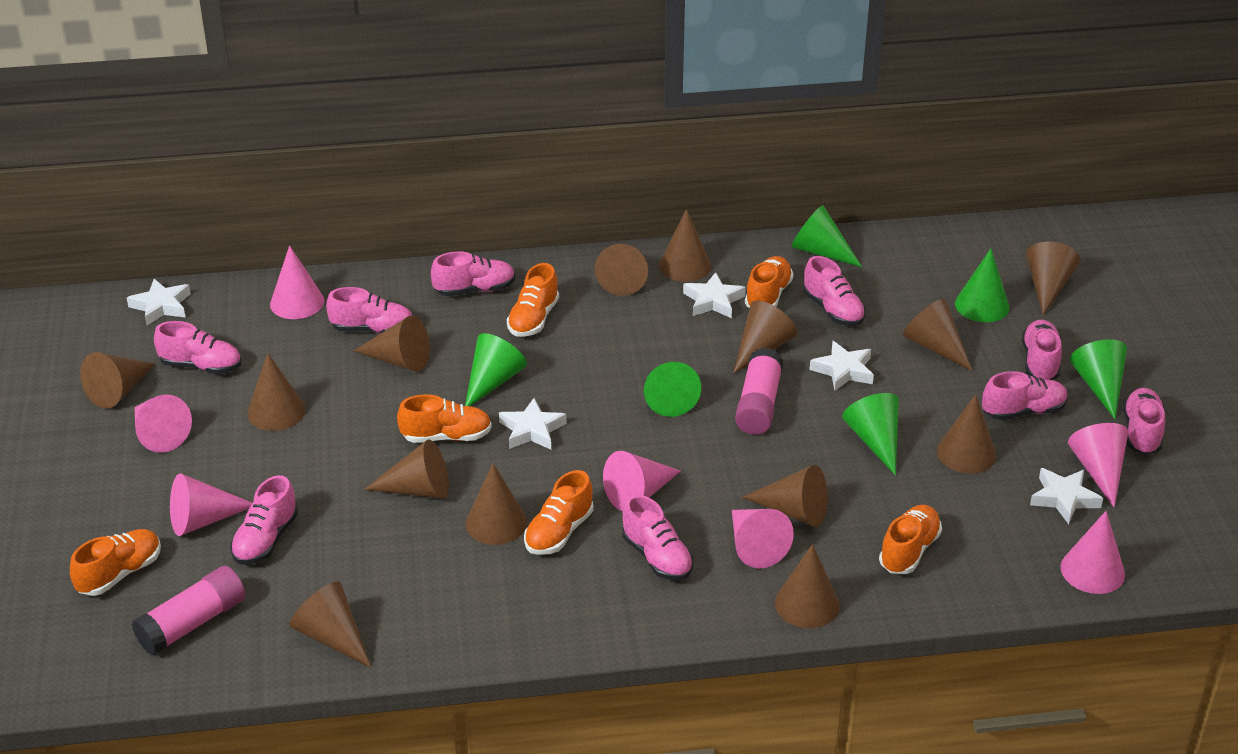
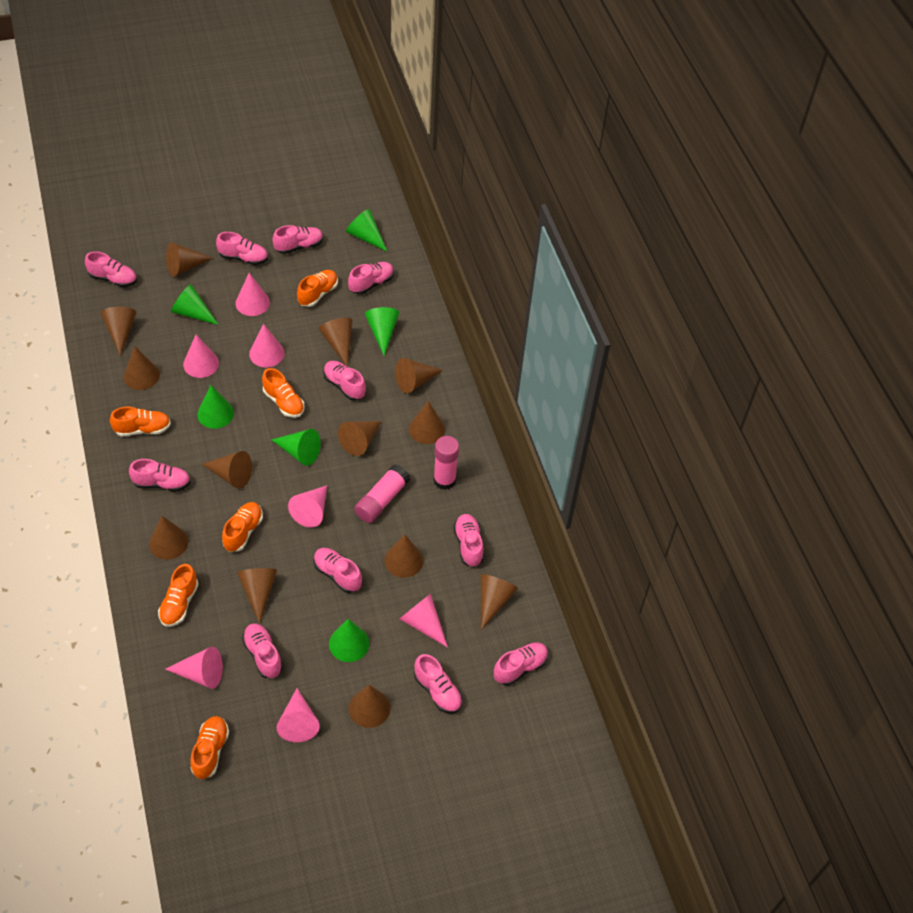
brown cone: 14 -> 13
pink shoe: 9 -> 11
white star: 5 -> 0

